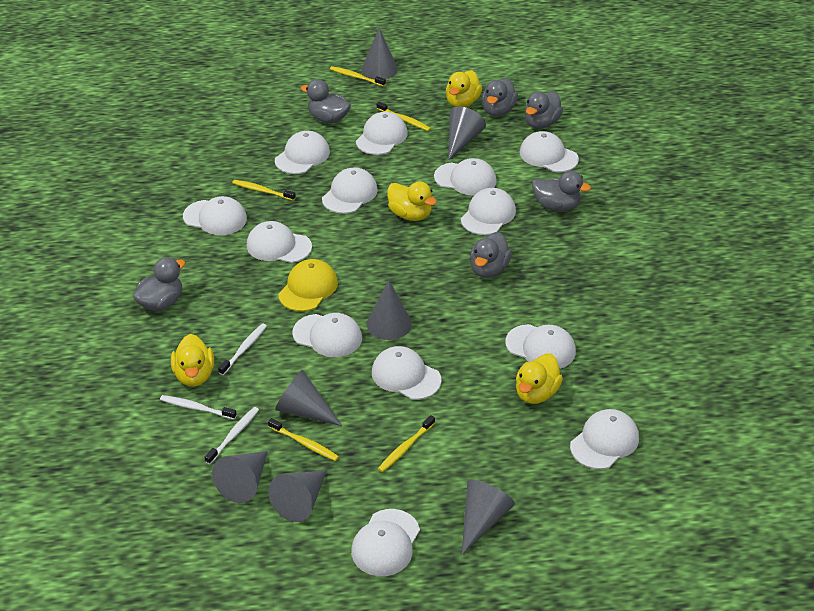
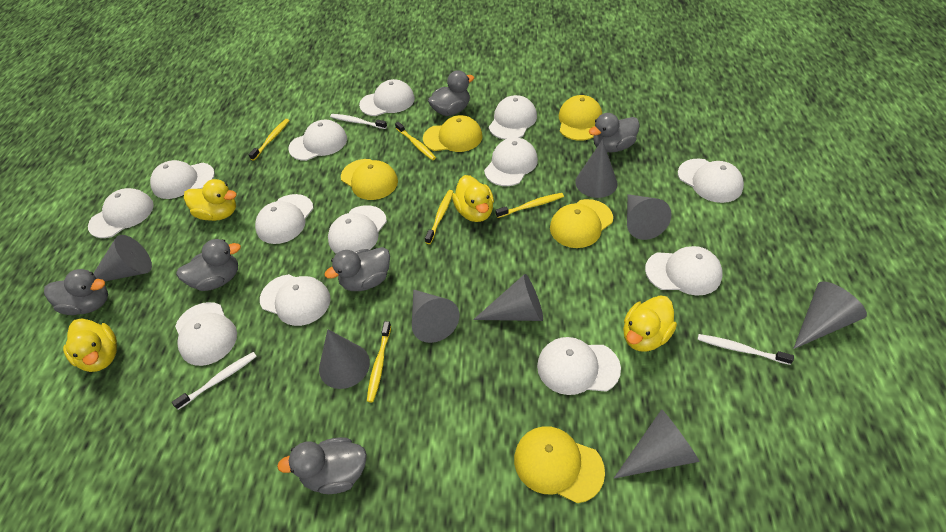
grey cone: 7 -> 8
yellow cap: 1 -> 5

